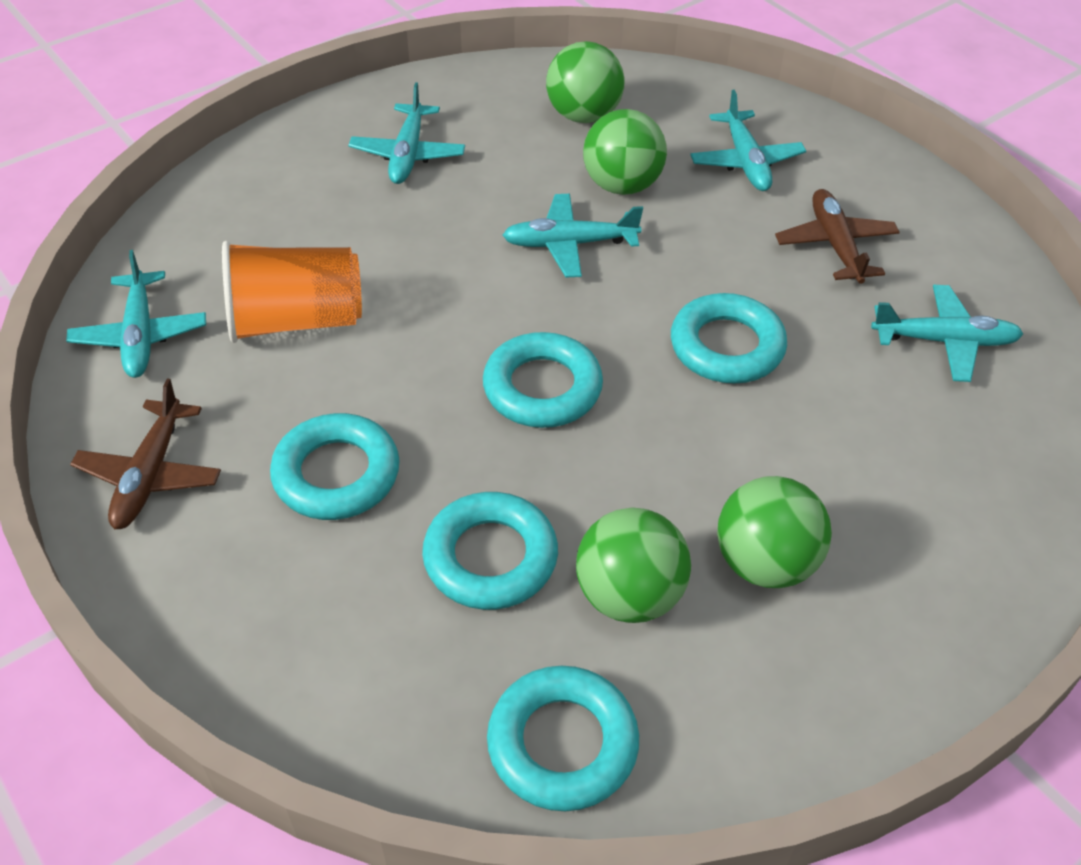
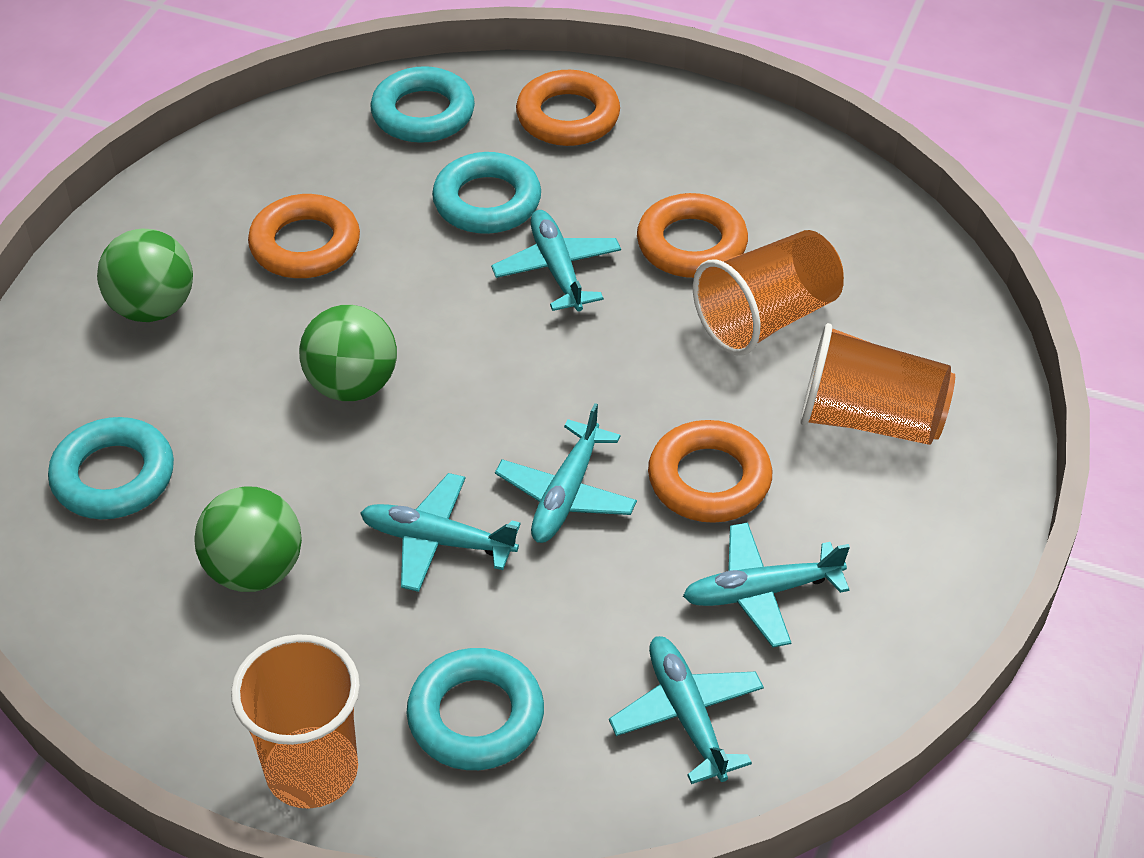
brown plane: 2 -> 0
green ball: 4 -> 3
orange cup: 1 -> 3
orange ring: 0 -> 4
turquoise ring: 5 -> 4

